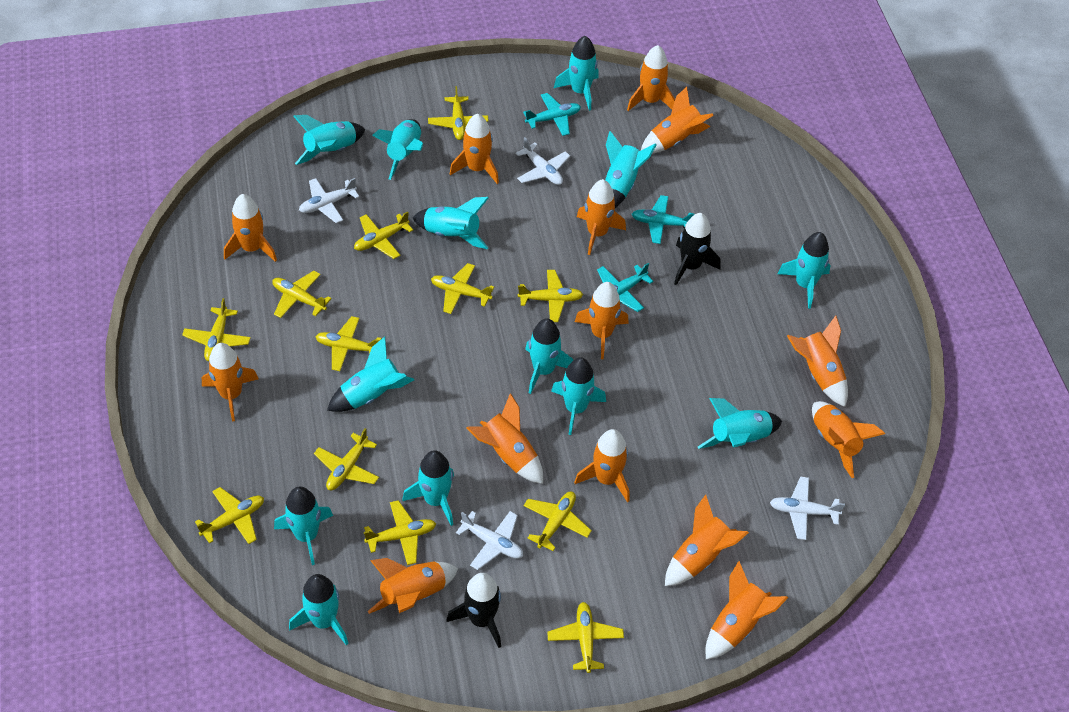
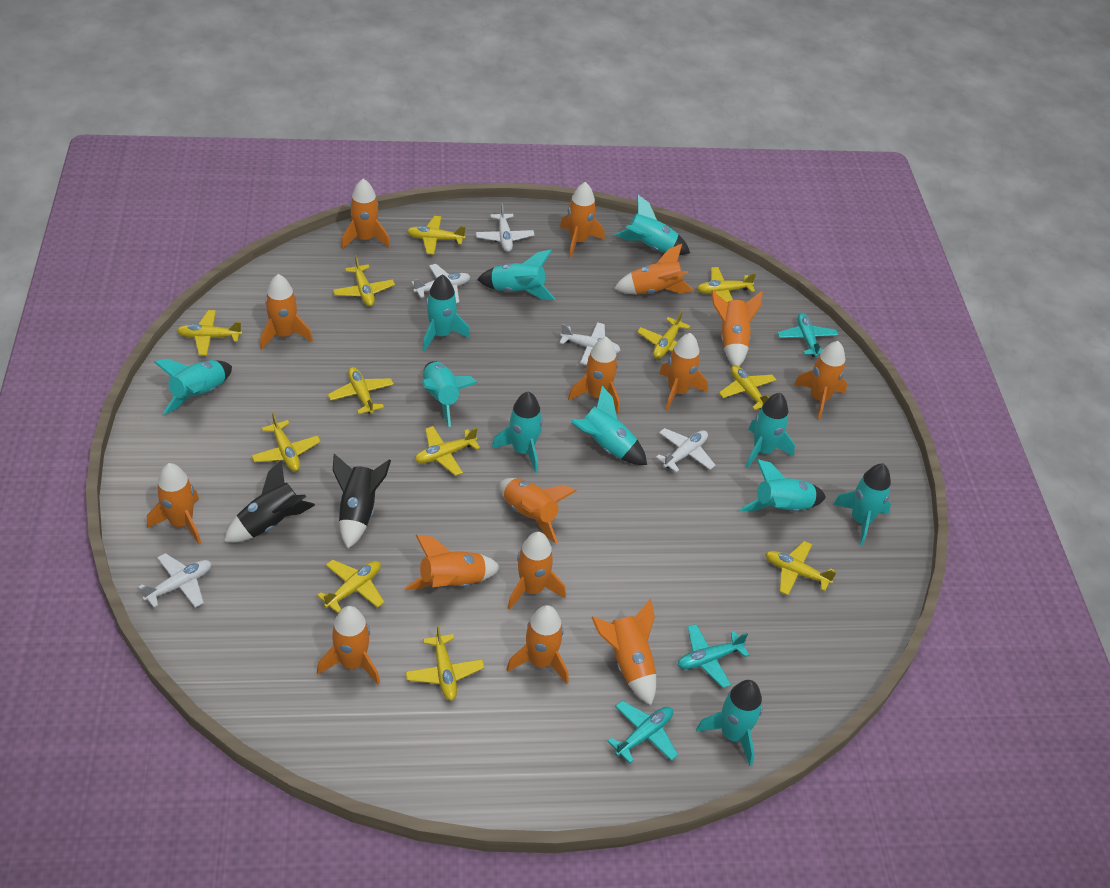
orange rocket: 14 -> 15
turquoise rocket: 13 -> 11
white plane: 4 -> 5

